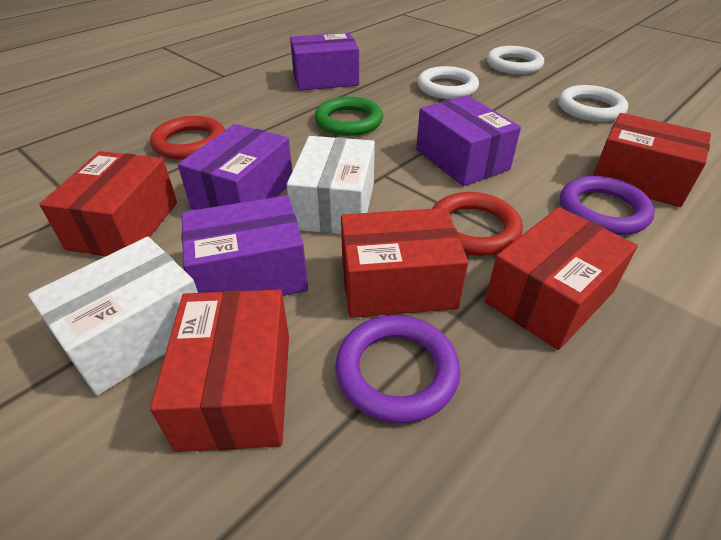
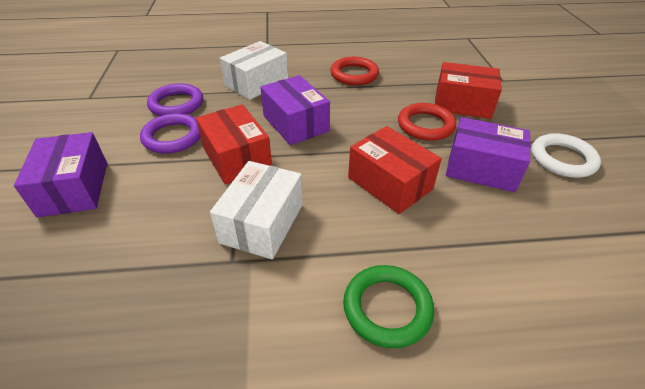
purple box: 4 -> 3
red box: 5 -> 3
white ring: 3 -> 1

